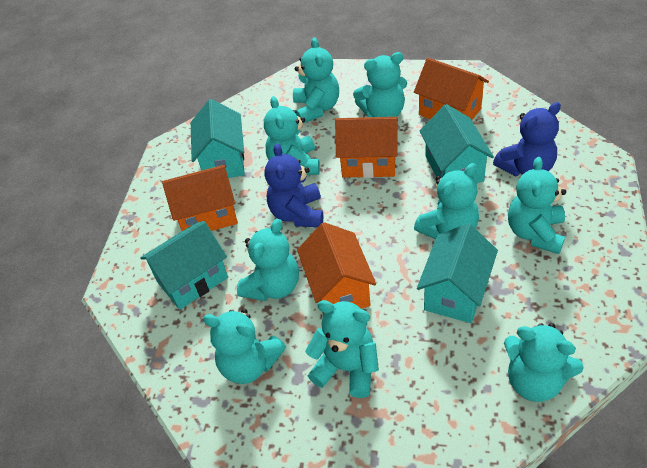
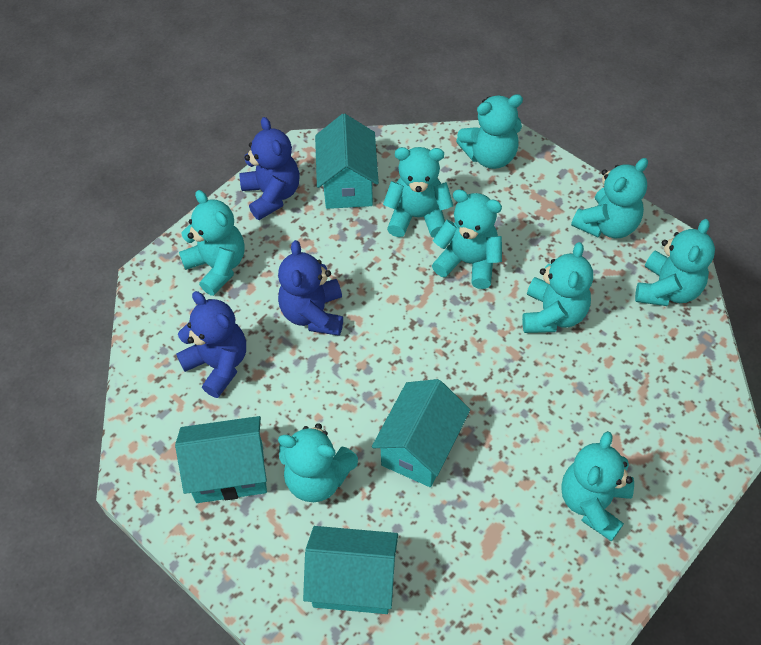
blue teddy bear: 2 -> 3
orange house: 4 -> 0

